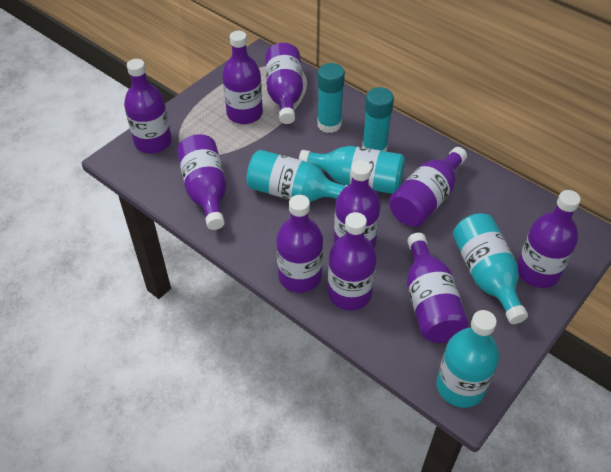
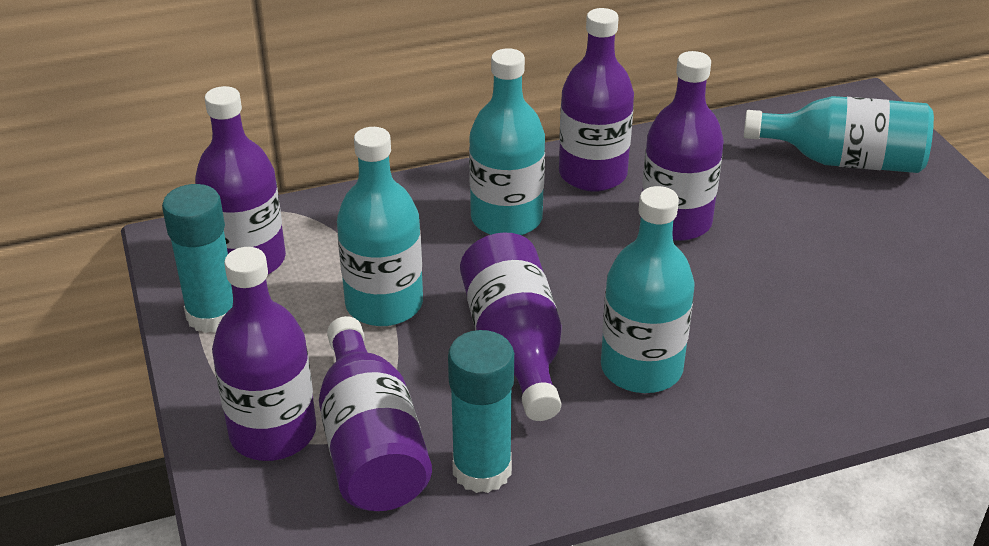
purple bottle: 10 -> 6

